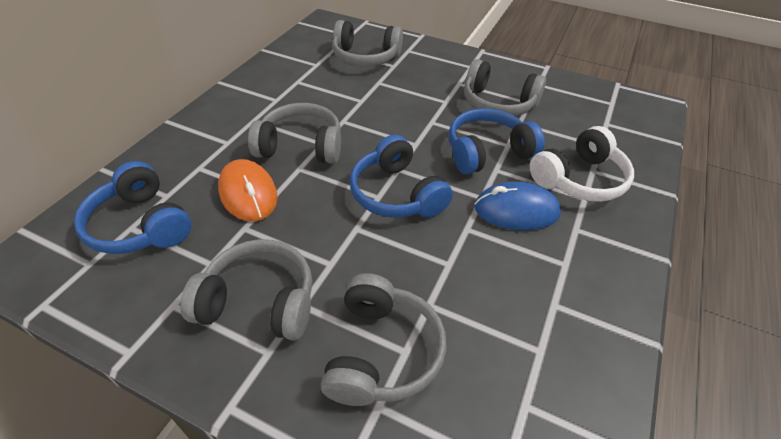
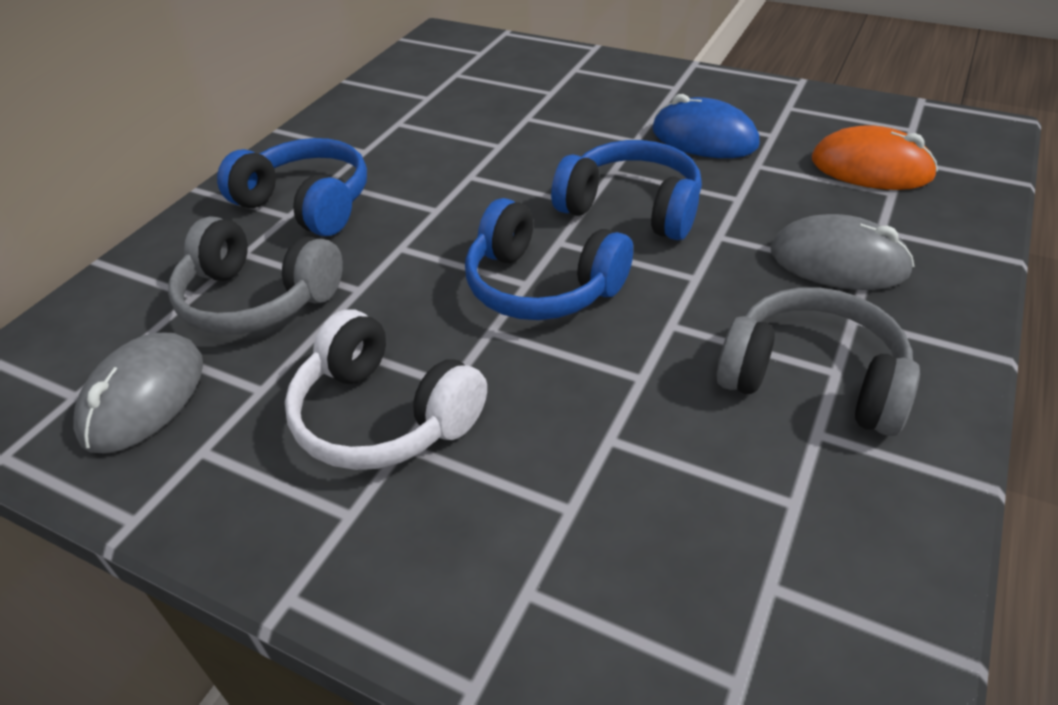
grey headphones: 5 -> 2
grey mouse: 0 -> 2

